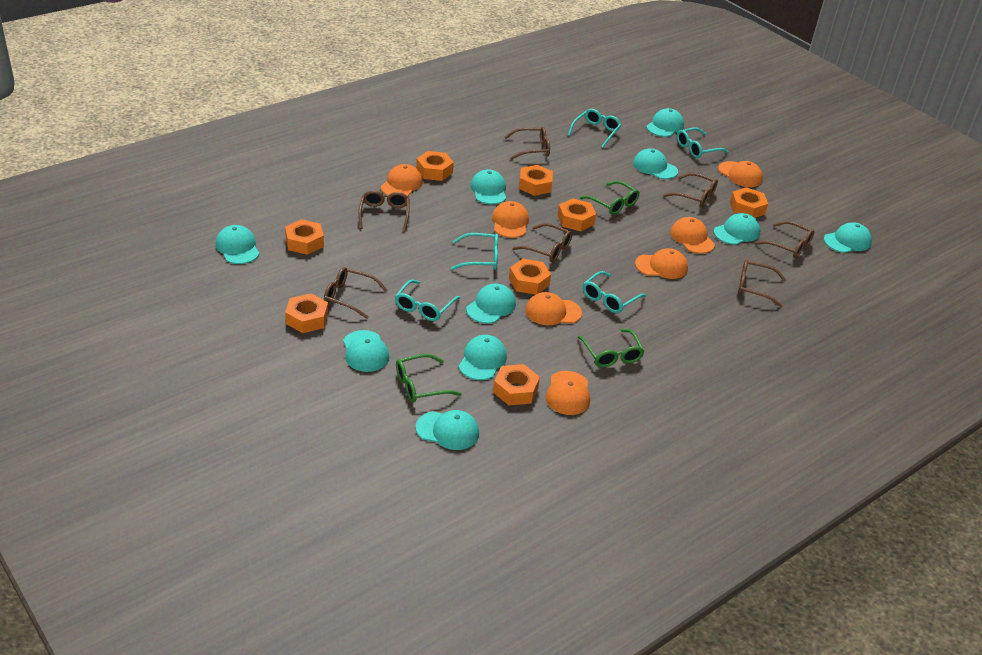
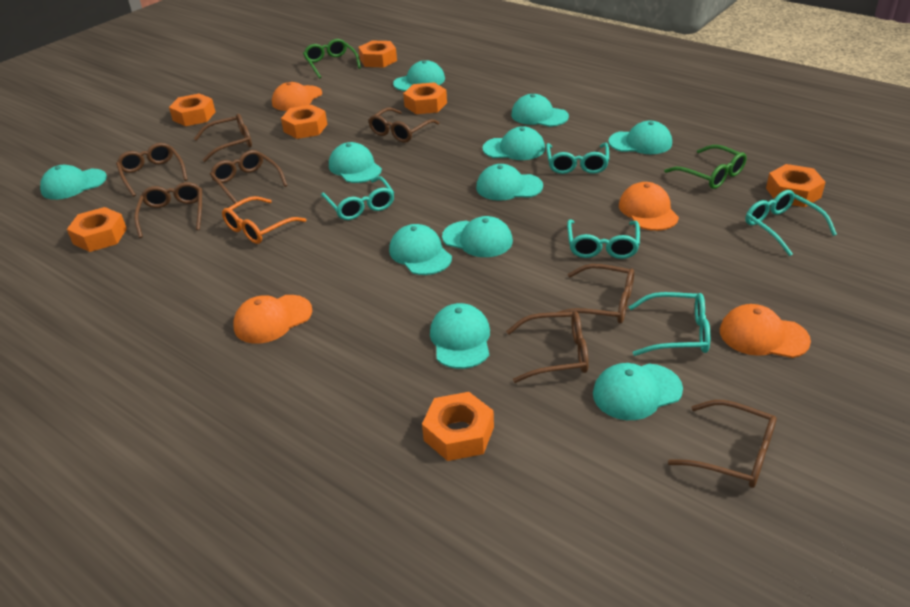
brown glasses: 7 -> 8
green glasses: 3 -> 2
orange cap: 7 -> 4
orange glasses: 0 -> 1
orange nut: 8 -> 7
turquoise cap: 10 -> 11

